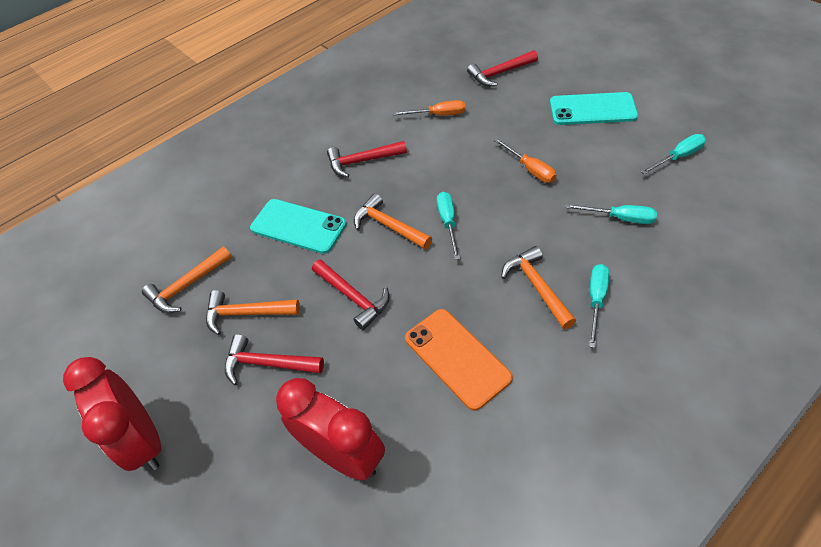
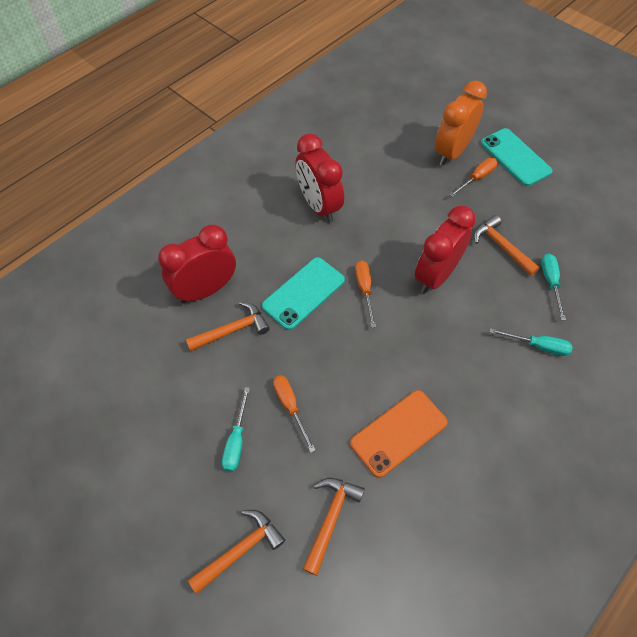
orange clock: 0 -> 1
orange screwdriver: 2 -> 3
red clock: 2 -> 3
red hammer: 4 -> 0
turquoise screwdriver: 4 -> 3

